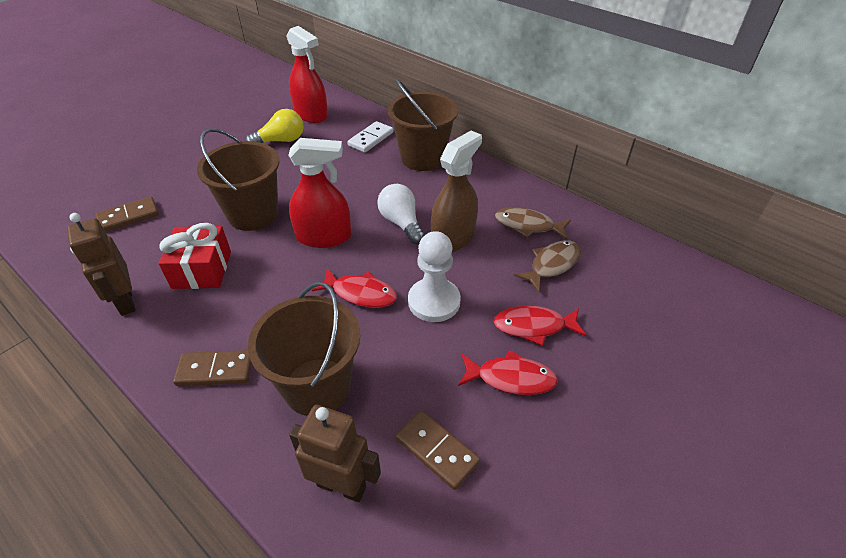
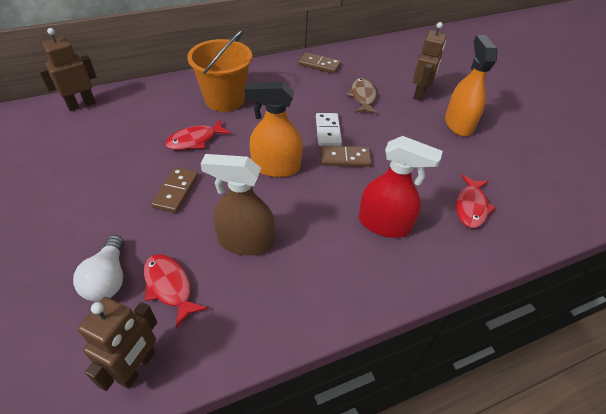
brown bucket: 3 -> 0
brown fish: 2 -> 1
brown robot: 2 -> 3
orange bucket: 0 -> 1
orange spray bottle: 0 -> 2
red gift: 1 -> 0
red spray bottle: 2 -> 1
white pawn: 1 -> 0
yellow light bulb: 1 -> 0

